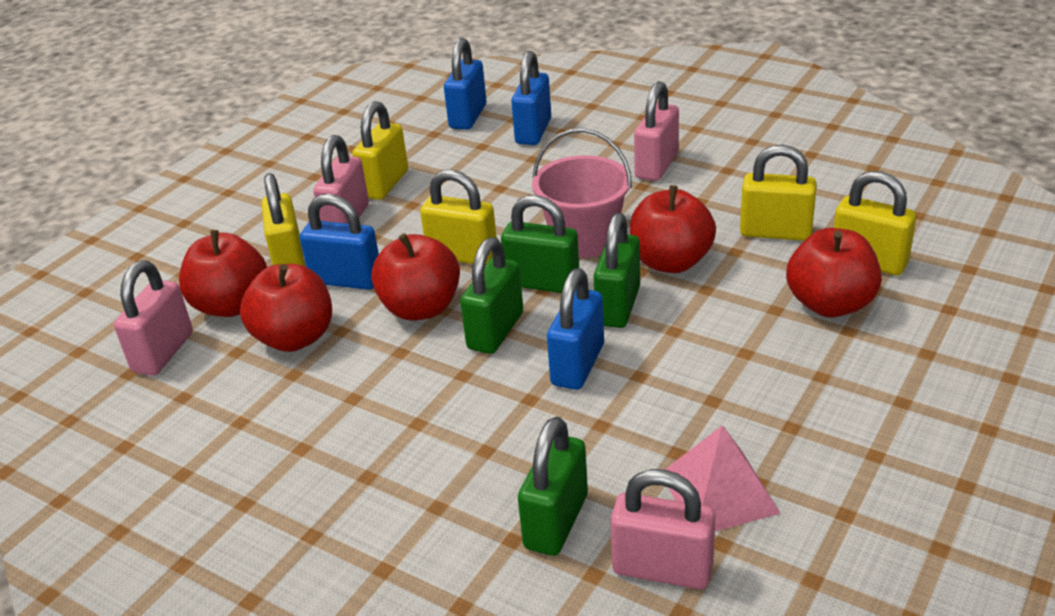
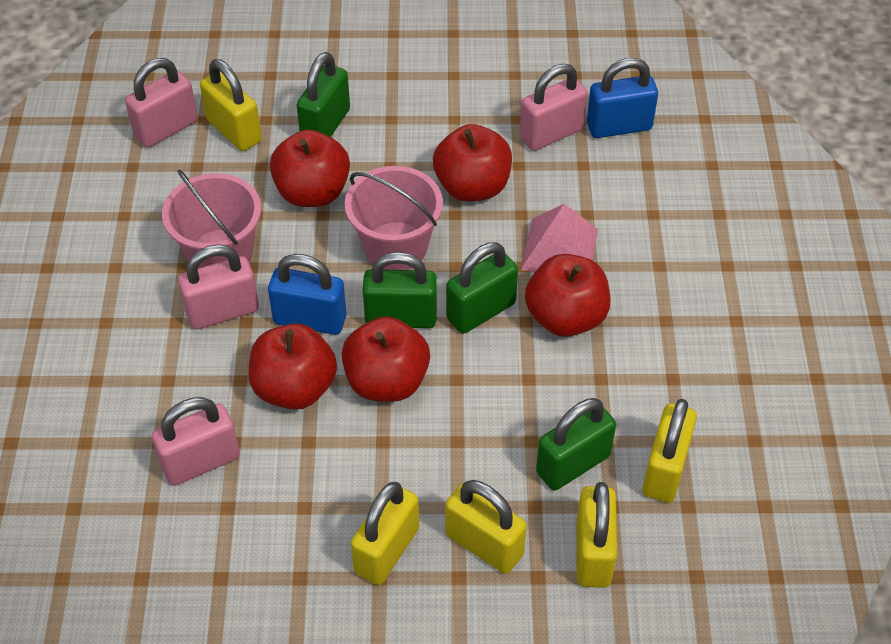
blue padlock: 4 -> 2
pink bucket: 1 -> 2

